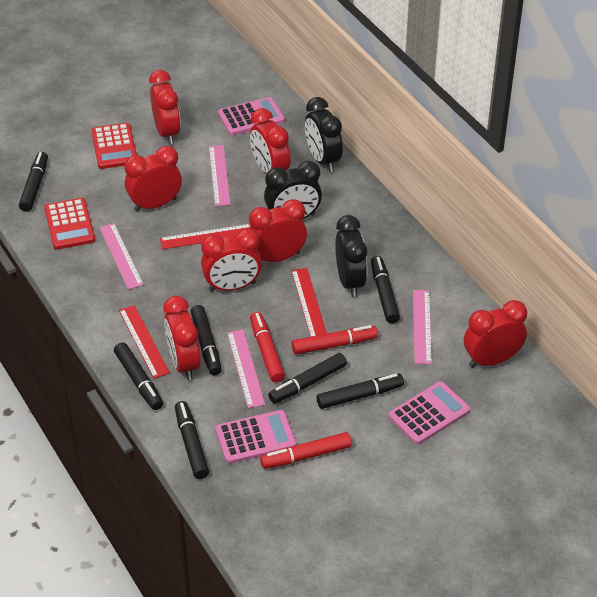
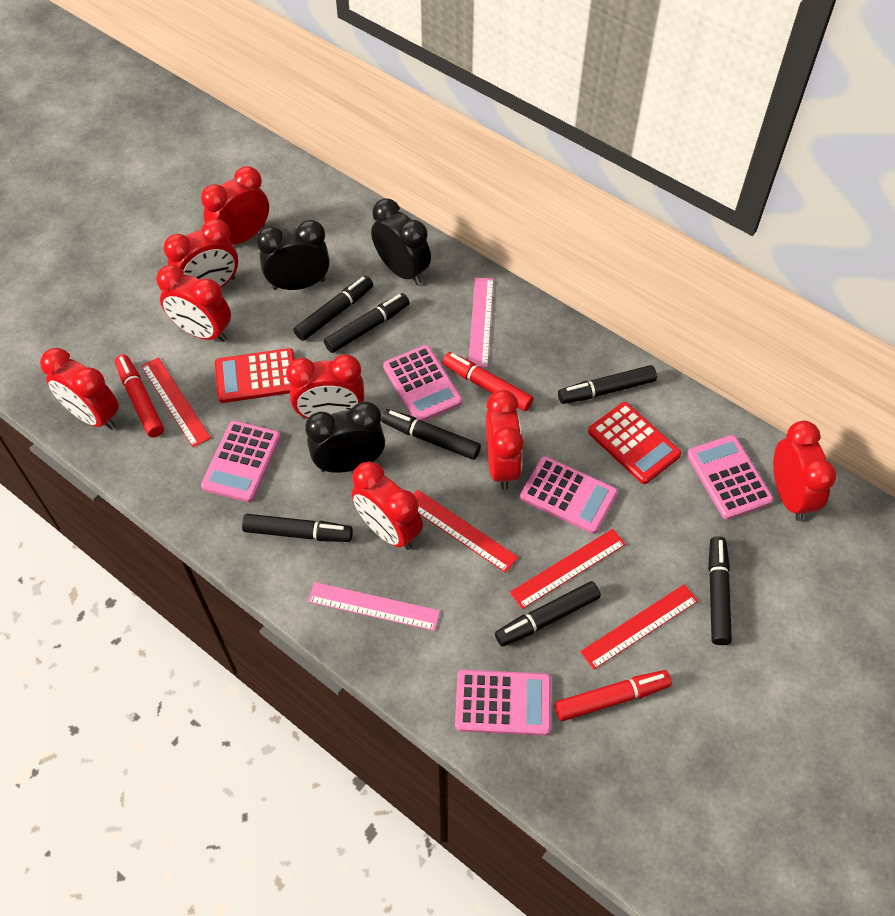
pink calculator: 3 -> 5
pink ruler: 4 -> 2
red clock: 7 -> 8
red ruler: 3 -> 4

